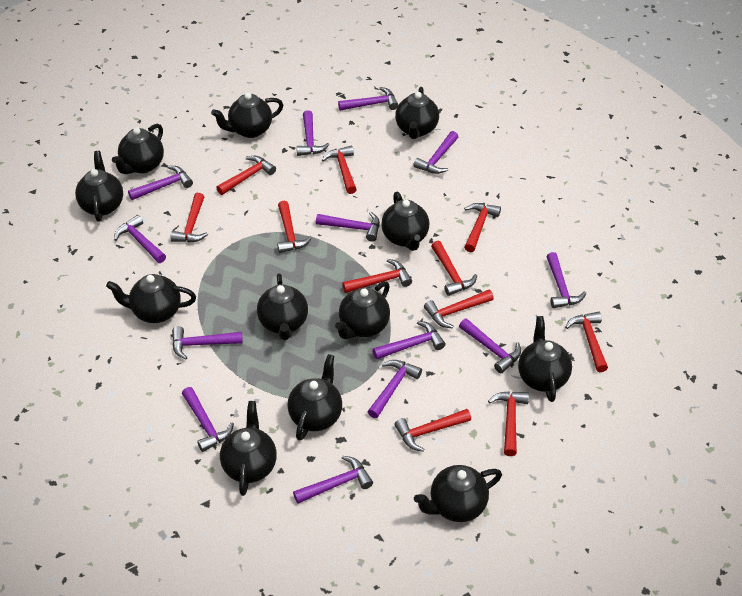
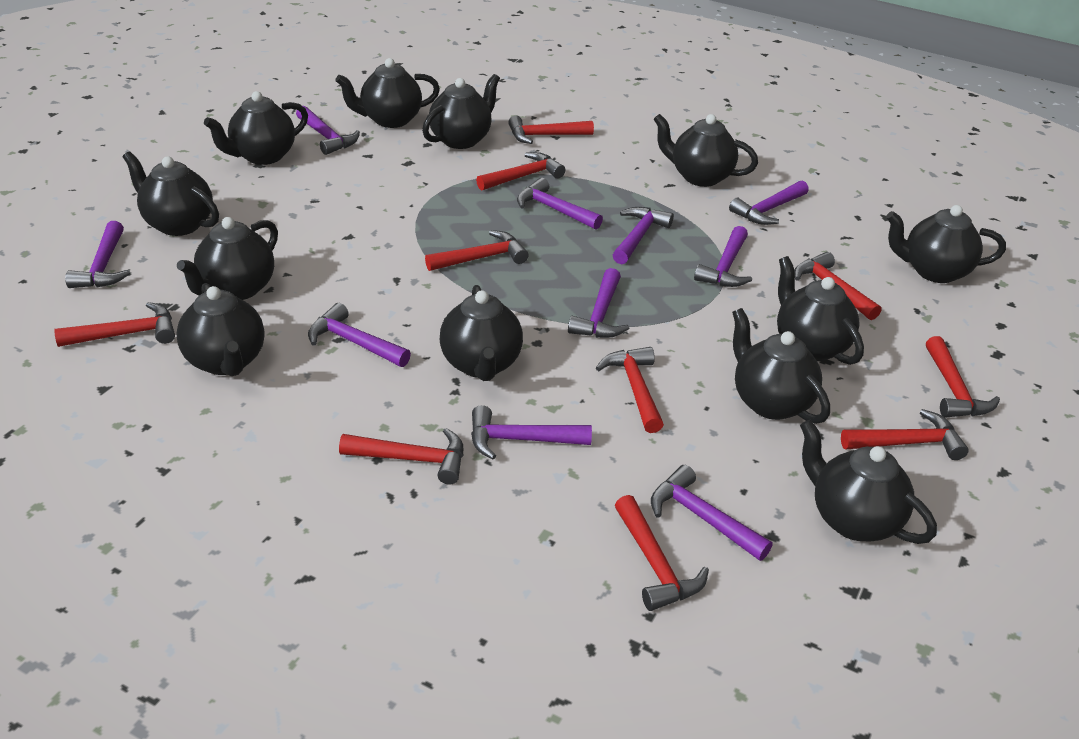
purple hammer: 13 -> 10
red hammer: 11 -> 10

